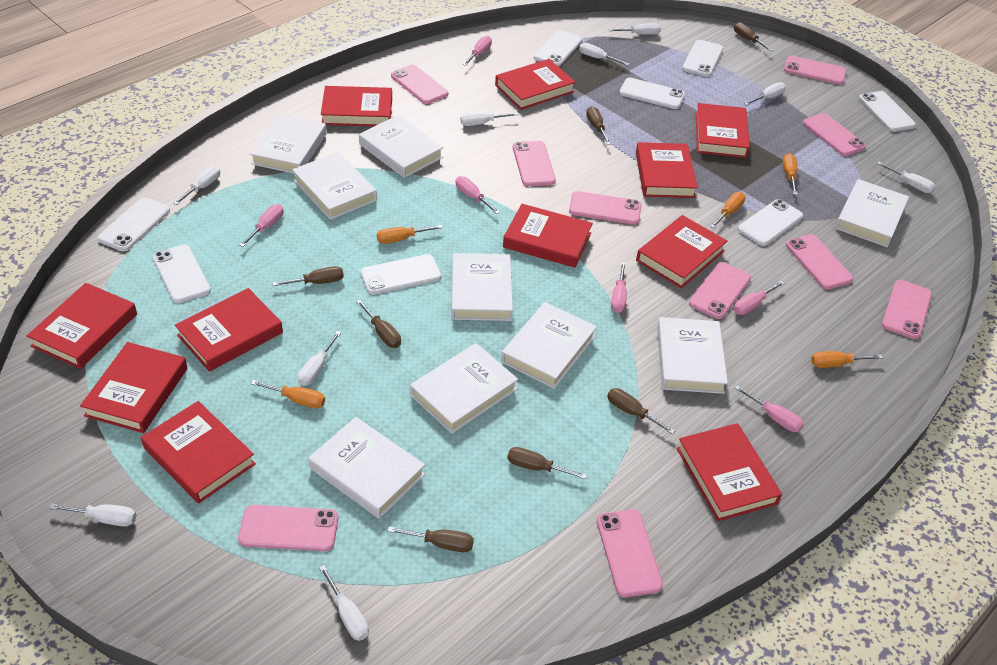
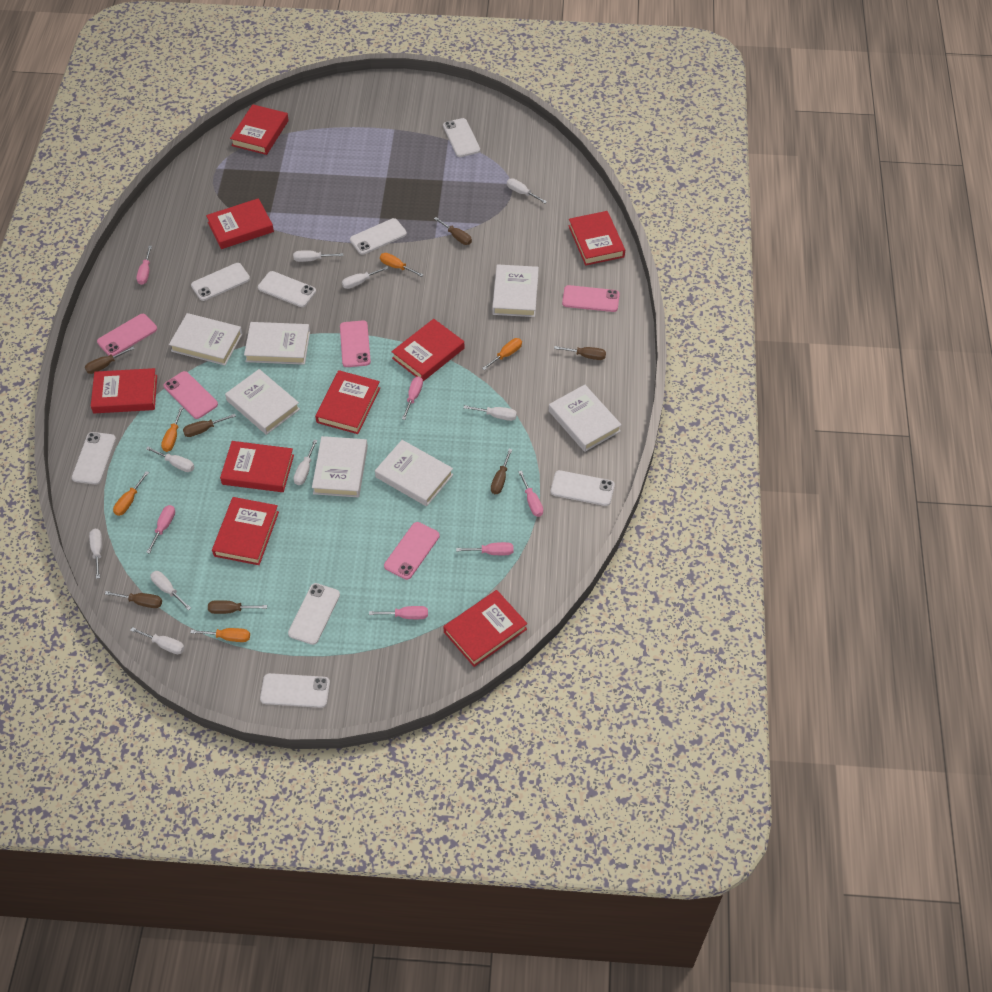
pink phone: 10 -> 5
red book: 11 -> 9
white book: 9 -> 7

